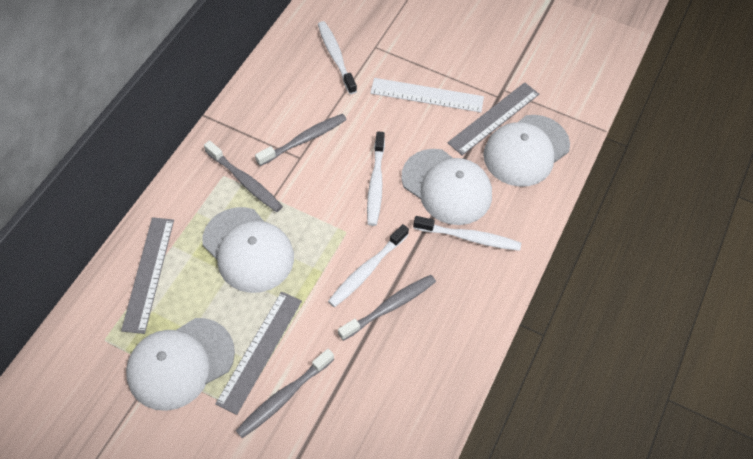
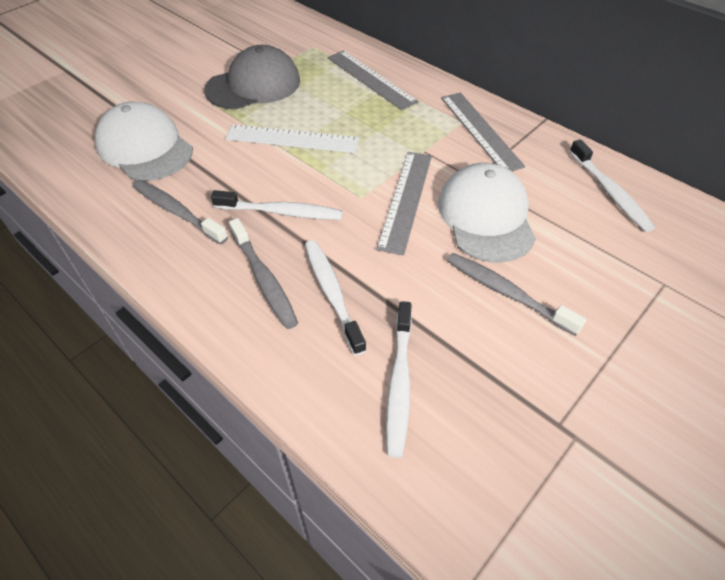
grey cap: 0 -> 1
grey toothbrush: 4 -> 3
white cap: 4 -> 2

